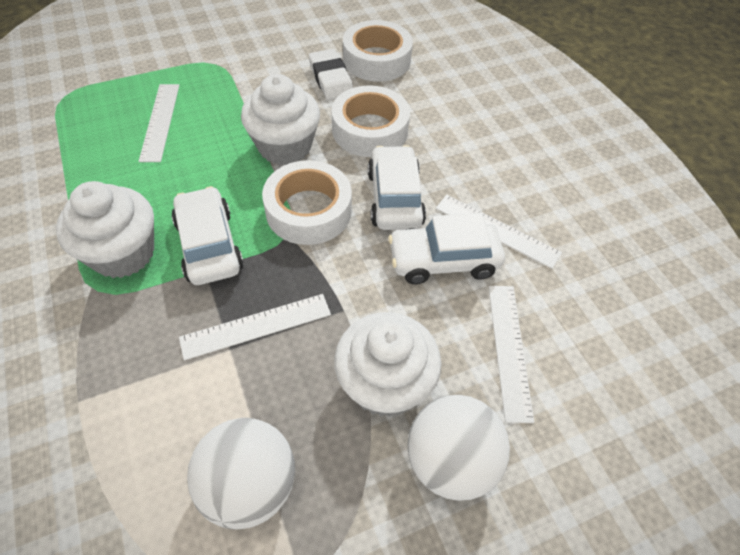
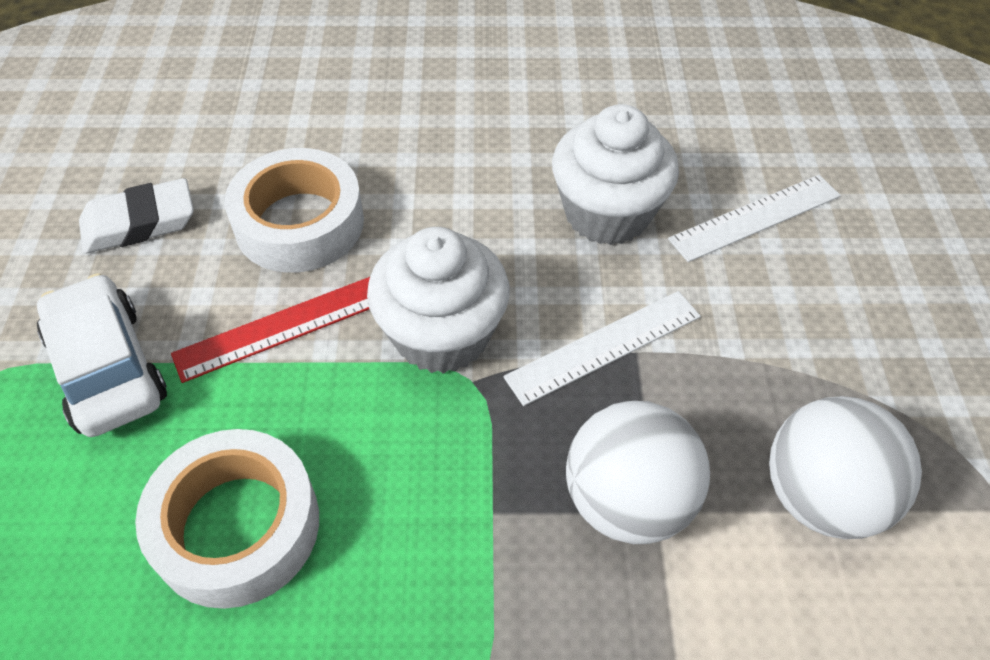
red ruler: 0 -> 1
white car: 3 -> 1
white cupcake: 3 -> 2
white ruler: 4 -> 2
white tape: 3 -> 2

